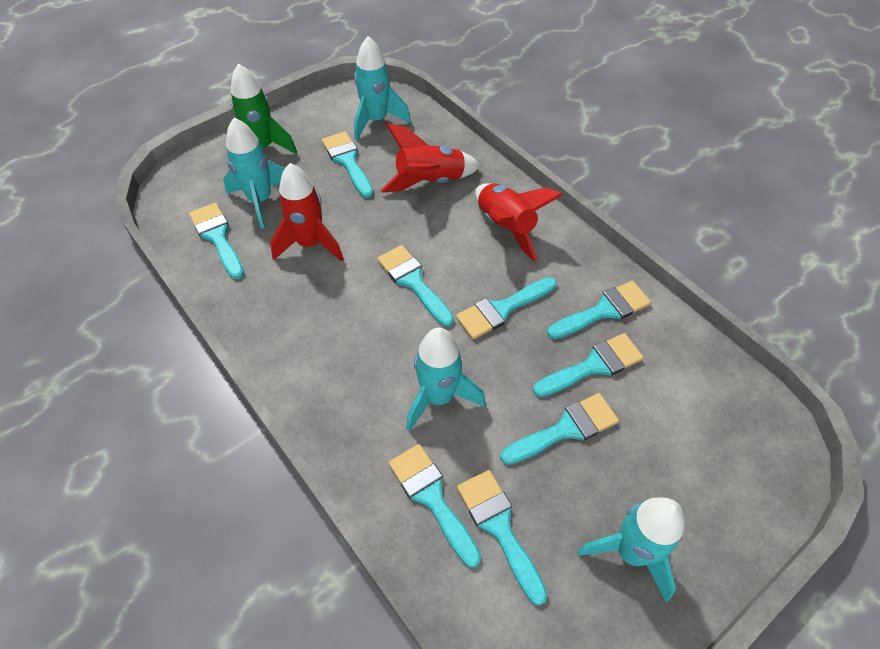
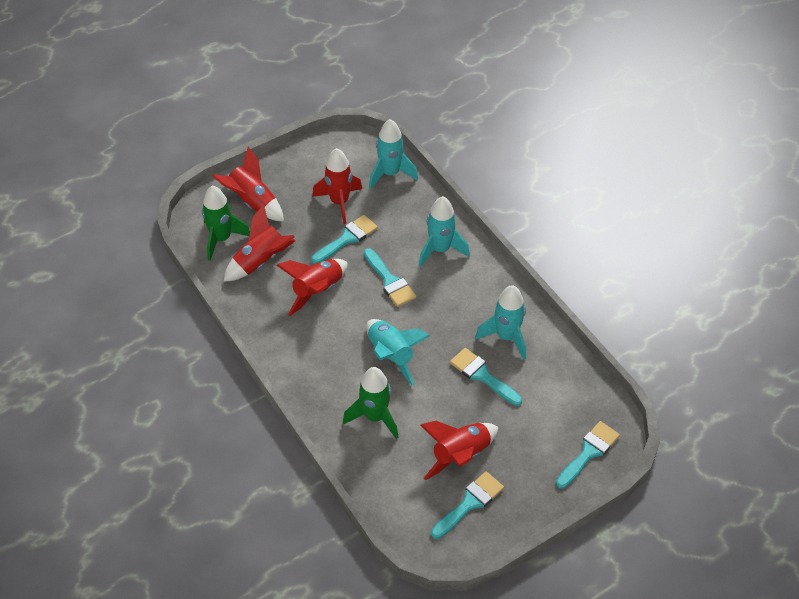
green rocket: 1 -> 2
red rocket: 3 -> 5
turquoise brush: 9 -> 5

